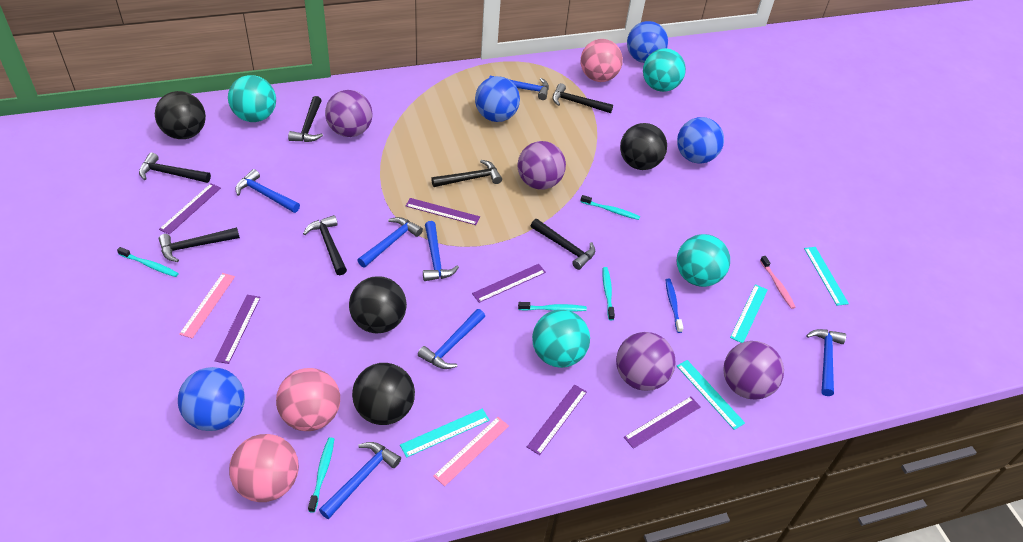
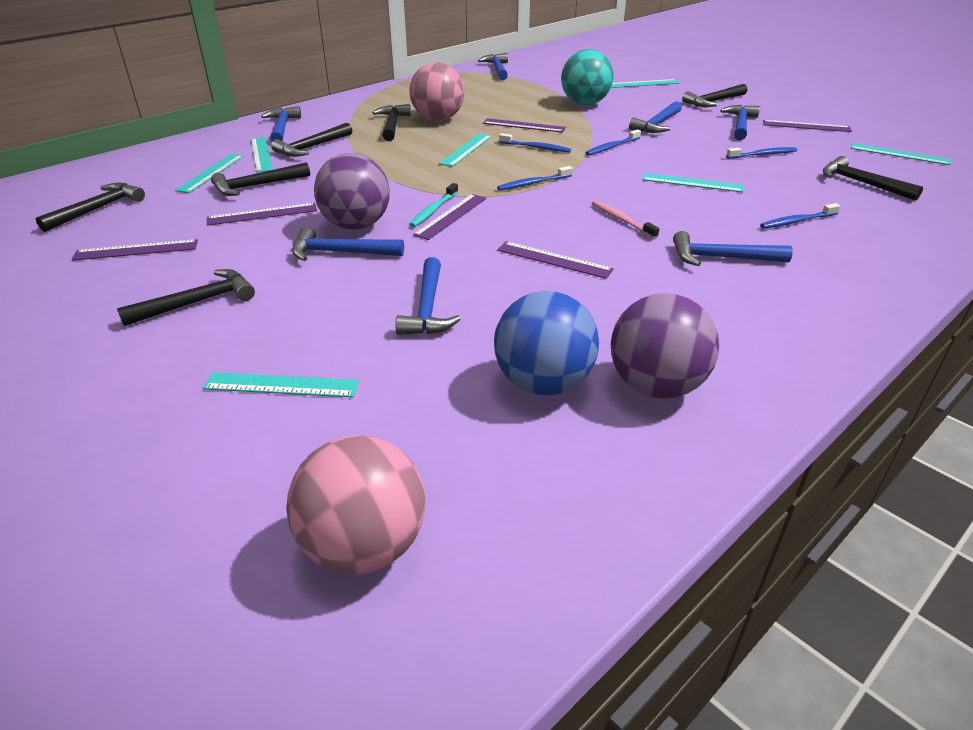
black ball: 4 -> 0
blue ball: 4 -> 1
blue toothbrush: 1 -> 5
pink ball: 3 -> 2
pink ruler: 2 -> 0
purple ball: 4 -> 2
turquoise ball: 4 -> 1
turquoise ruler: 4 -> 7
turquoise toothbrush: 5 -> 1

